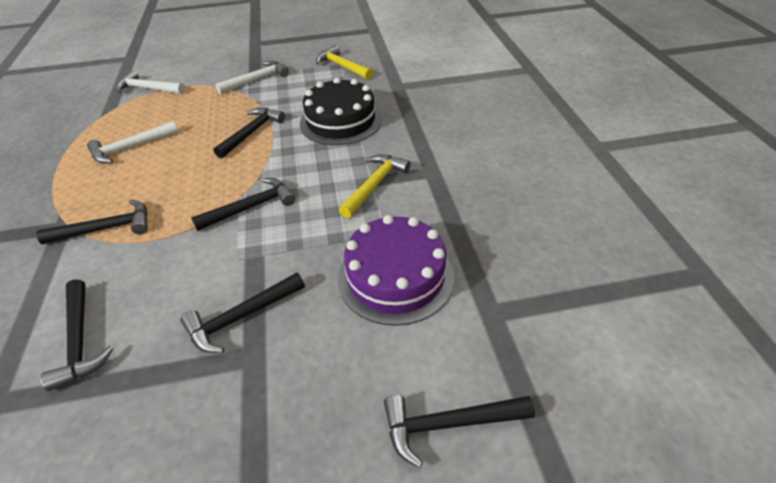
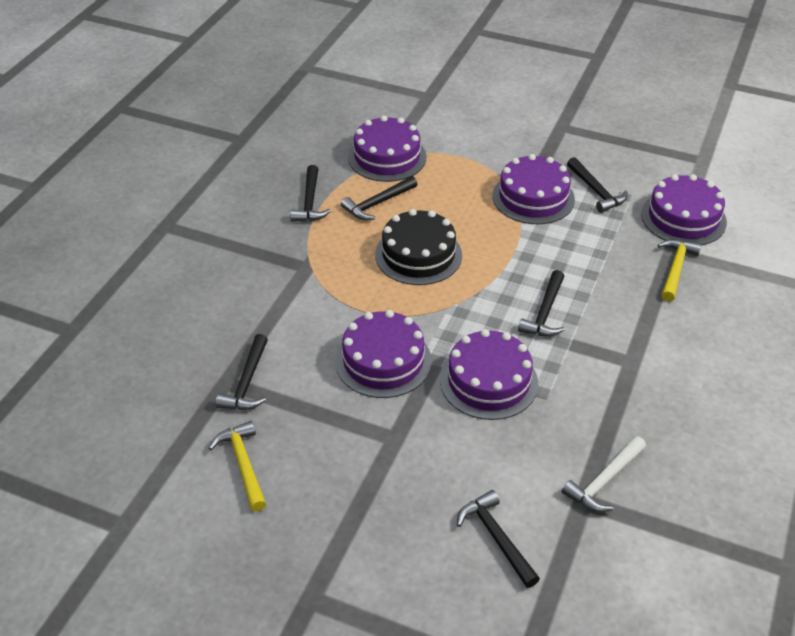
purple cake: 1 -> 5
white hammer: 3 -> 1

